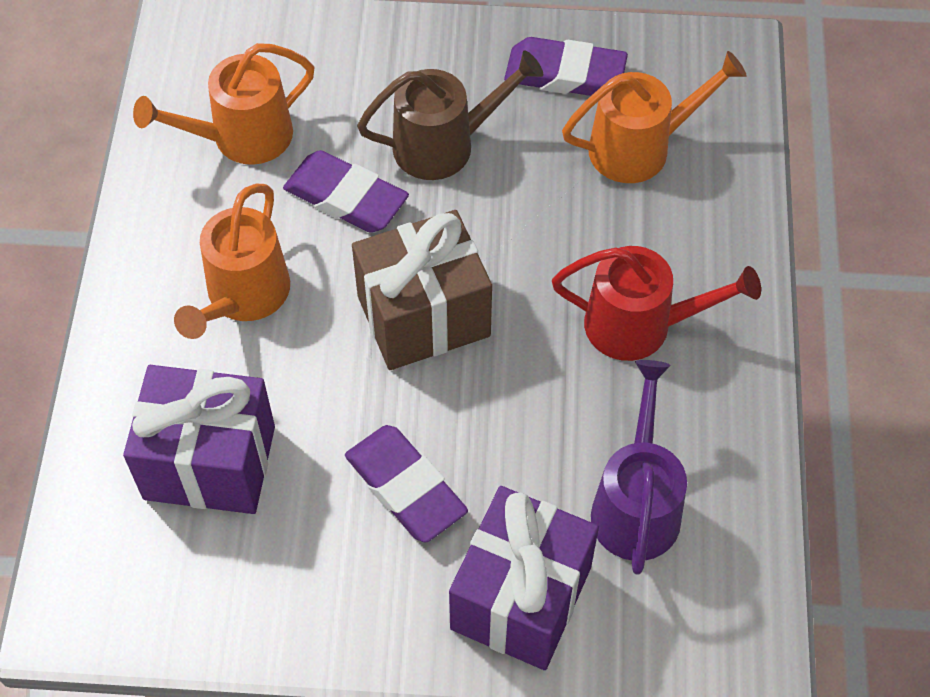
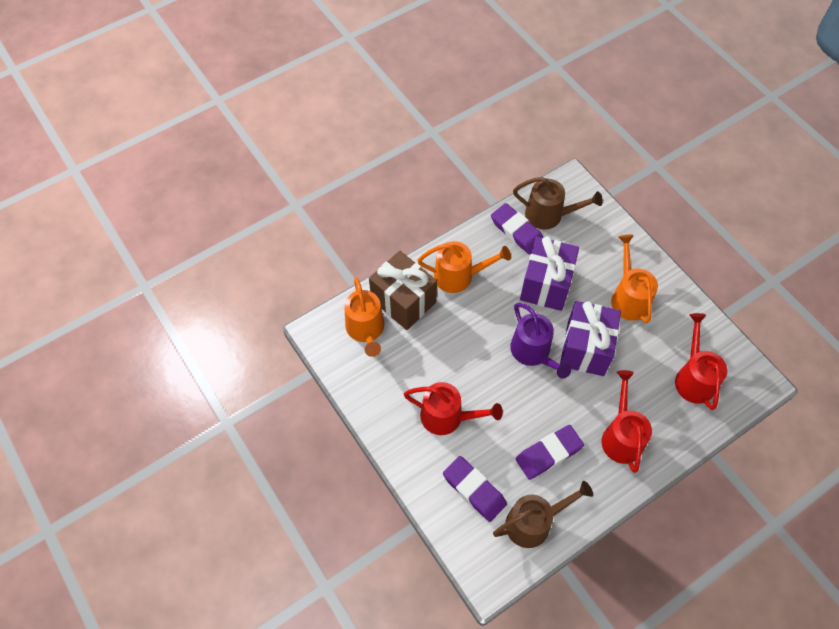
brown watering can: 1 -> 2
red watering can: 1 -> 3

